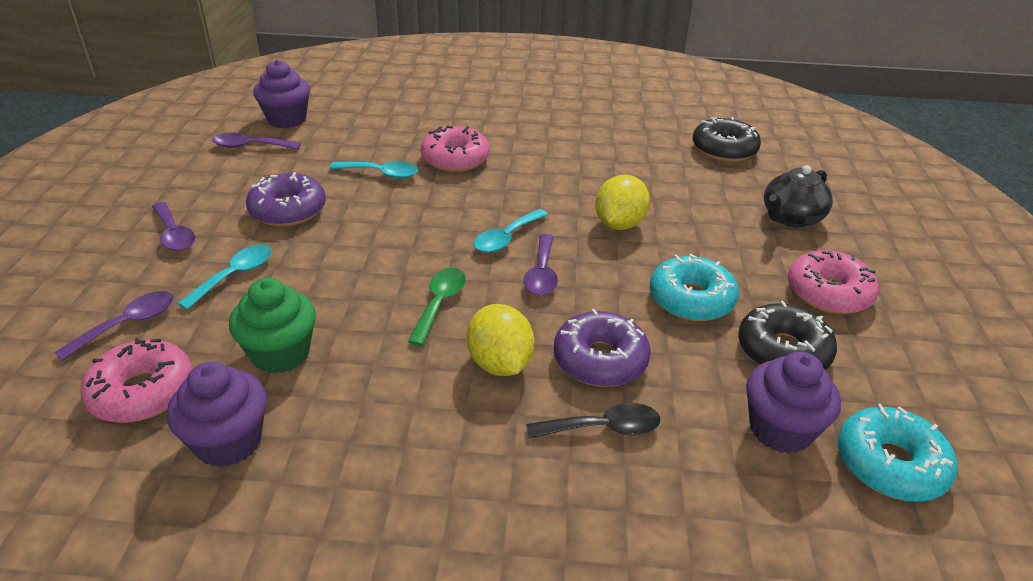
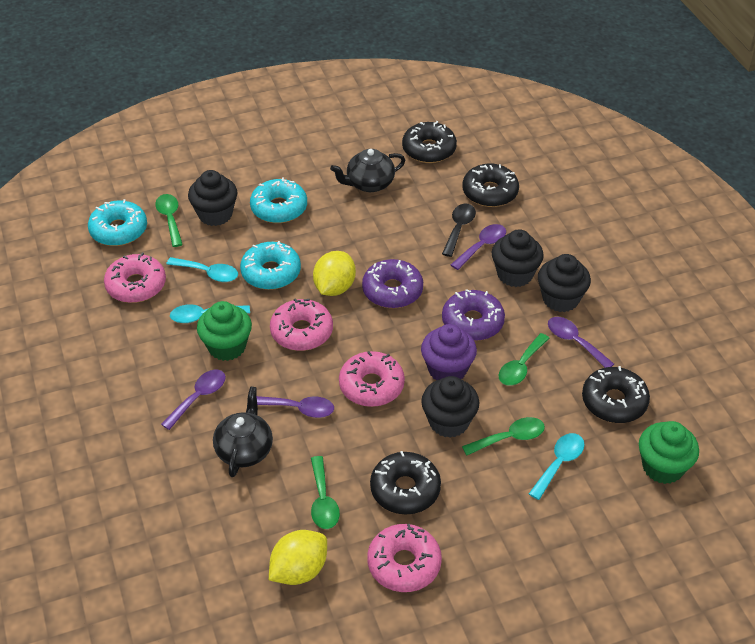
black cupcake: 0 -> 4
black donut: 2 -> 4
black teapot: 1 -> 2
green cupcake: 1 -> 2
green spoon: 1 -> 4
pink donut: 3 -> 4
purple cupcake: 3 -> 1
turquoise donut: 2 -> 3

